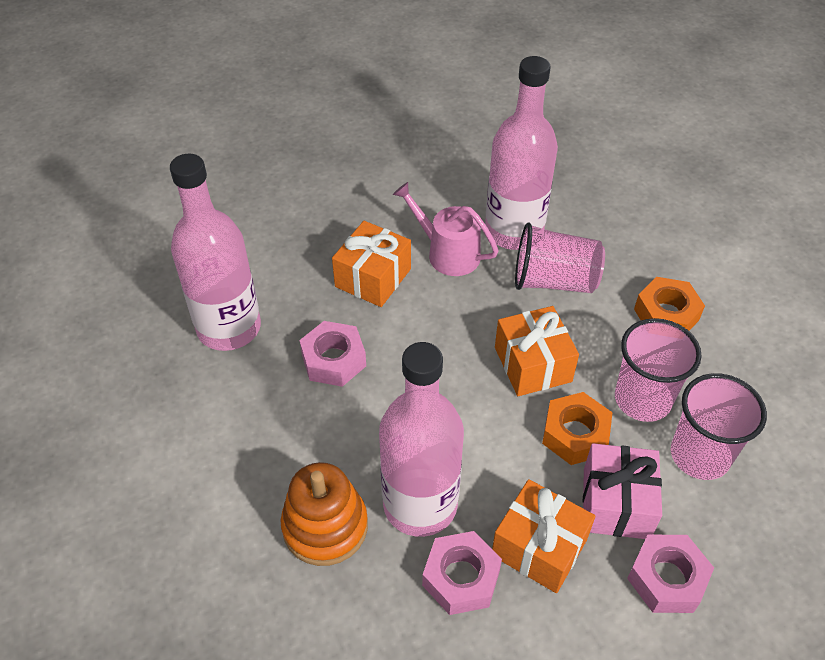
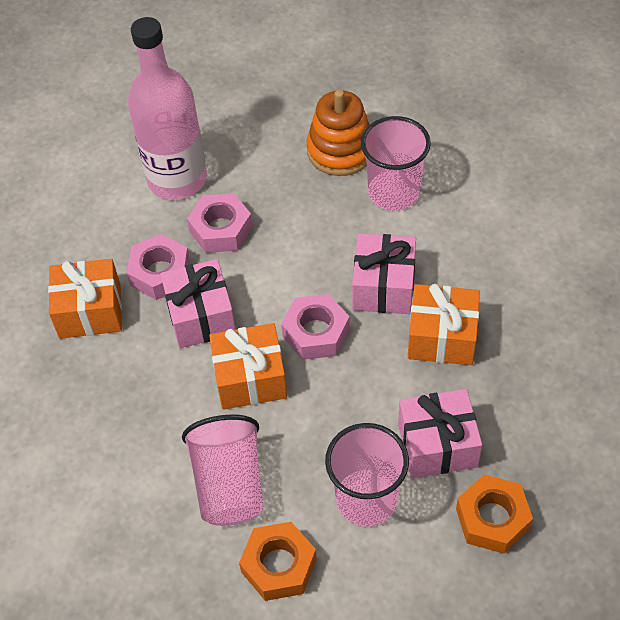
pink bottle: 3 -> 1
pink gift: 1 -> 3
pink watering can: 1 -> 0

